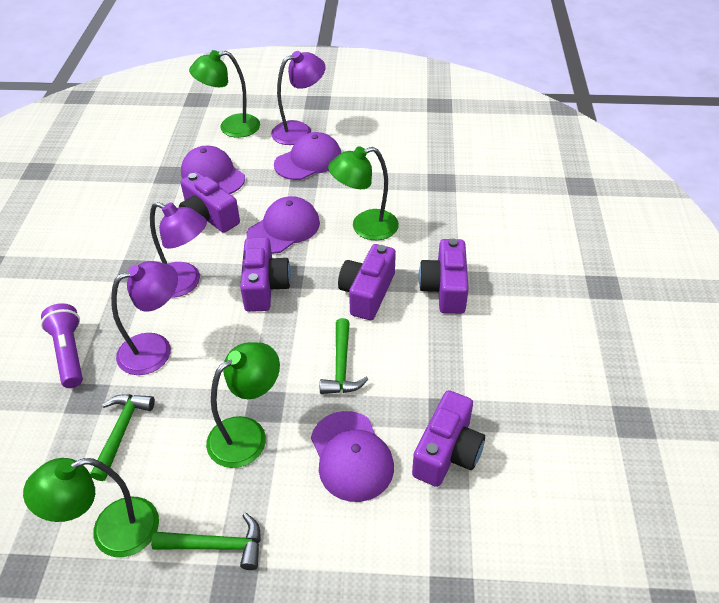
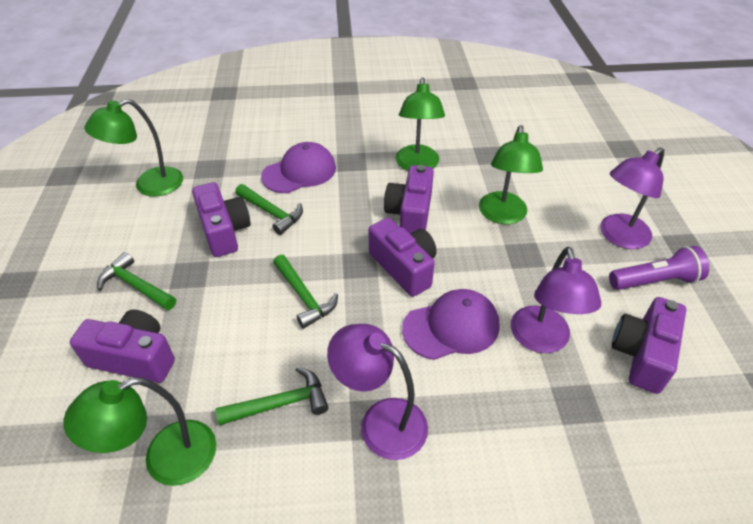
green hammer: 3 -> 4
purple cap: 4 -> 2

